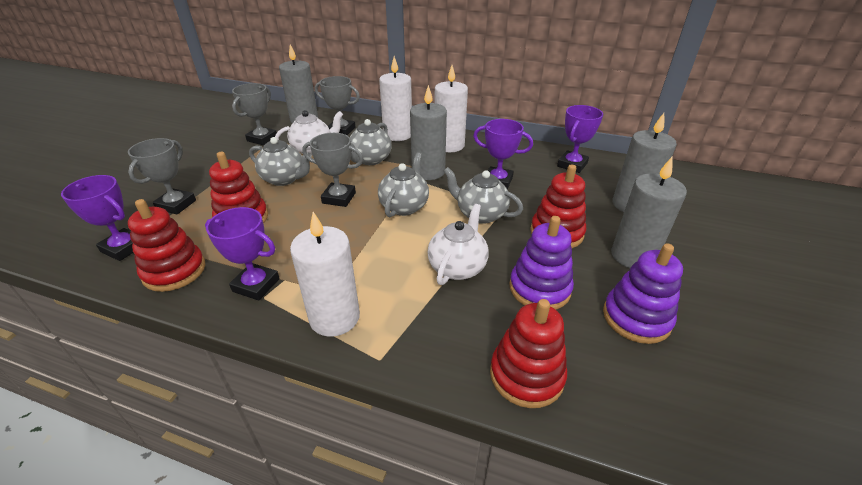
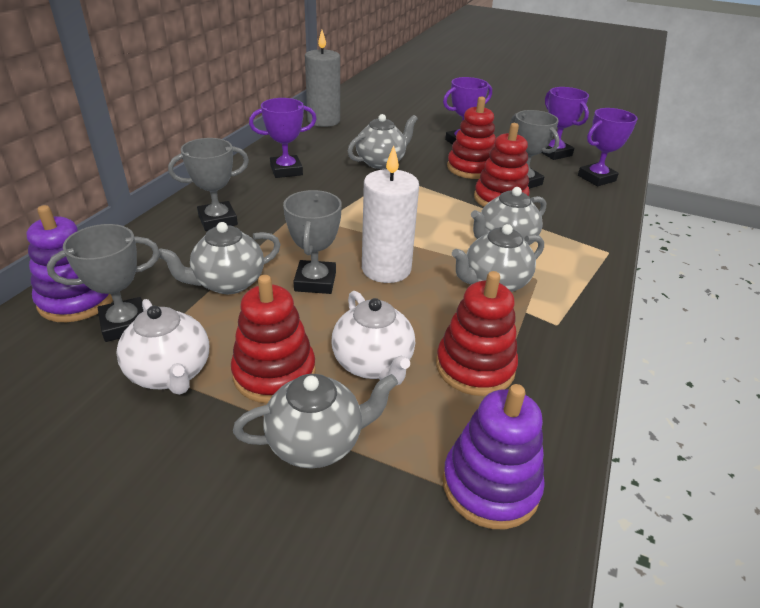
grey candle: 4 -> 1
grey teapot: 4 -> 5
white candle: 3 -> 1

